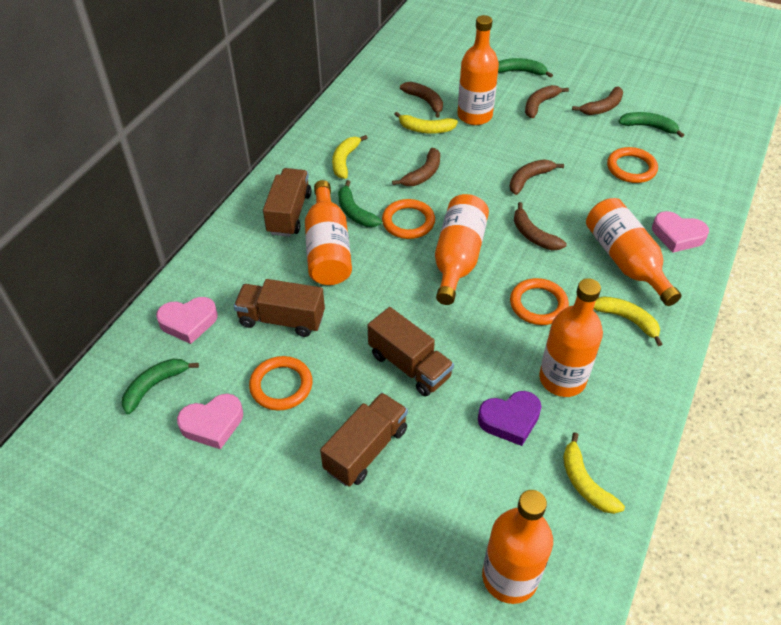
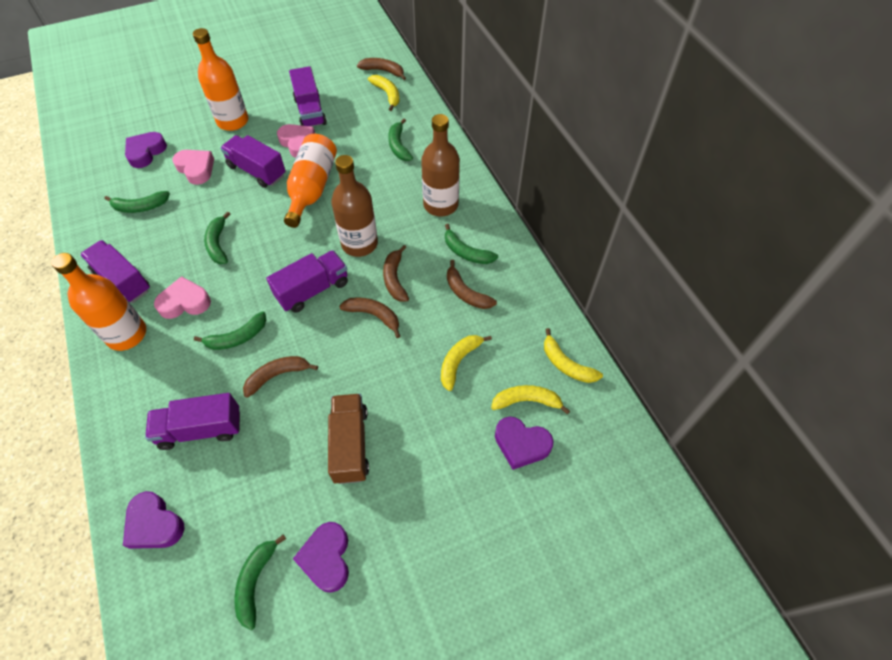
brown banana: 6 -> 5
brown bottle: 0 -> 2
brown truck: 4 -> 1
green banana: 4 -> 6
orange bottle: 6 -> 3
orange ring: 4 -> 0
purple heart: 1 -> 4
purple truck: 0 -> 5

